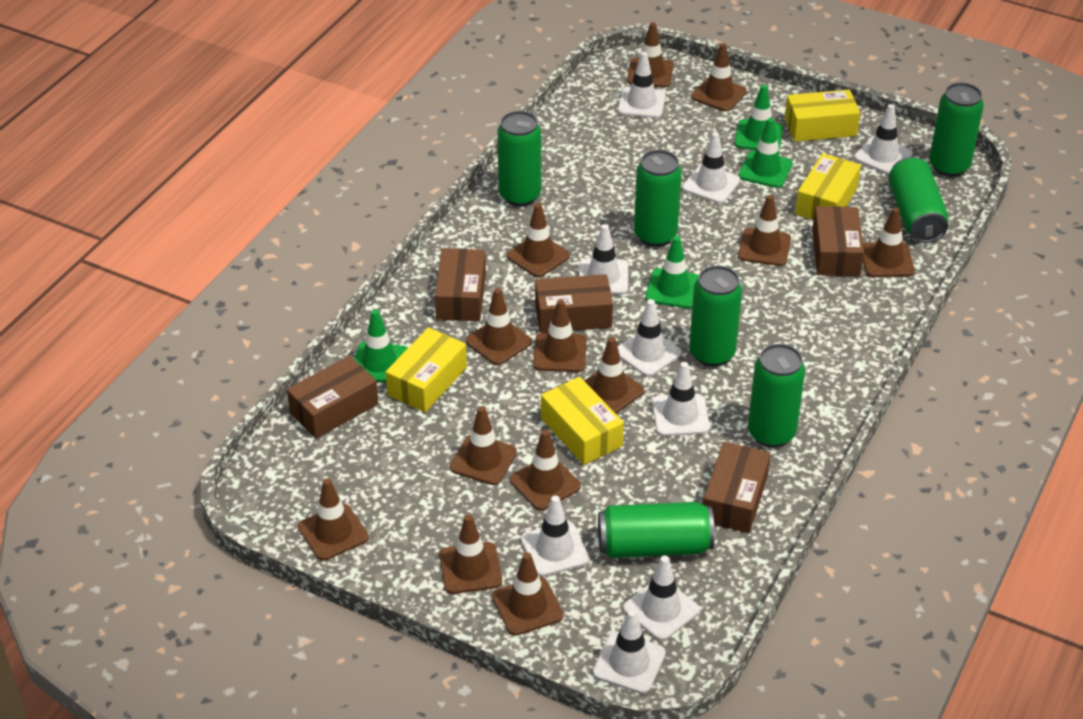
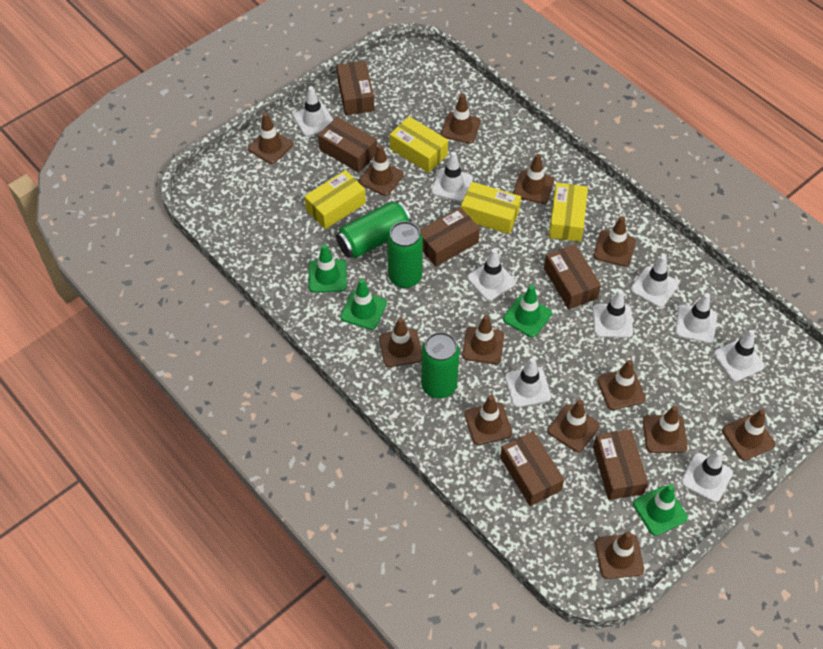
brown box: 5 -> 6
green can: 7 -> 3

